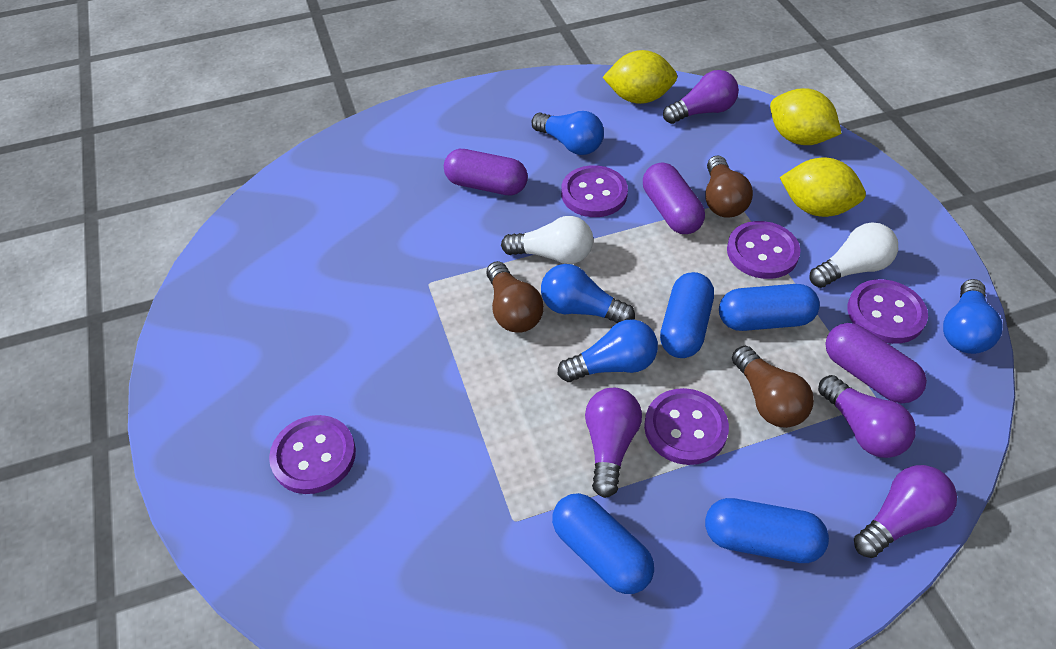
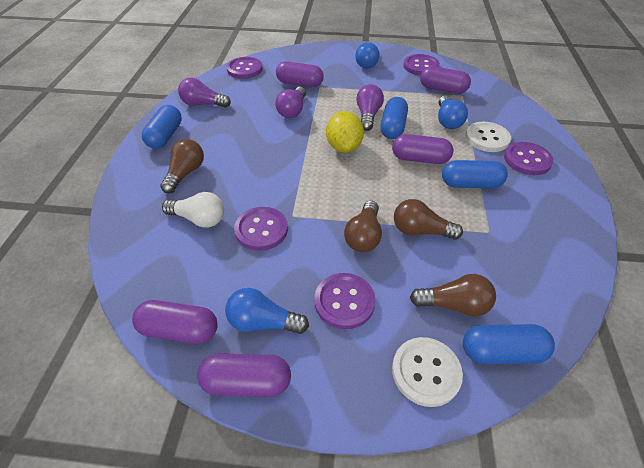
blue light bulb: 4 -> 3
brown light bulb: 3 -> 4
purple capsule: 3 -> 5
purple light bulb: 4 -> 3
white button: 0 -> 2
white light bulb: 2 -> 1
yellow lemon: 3 -> 1

